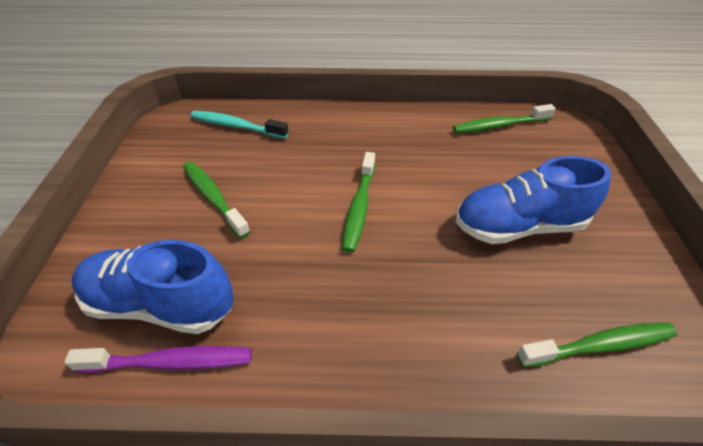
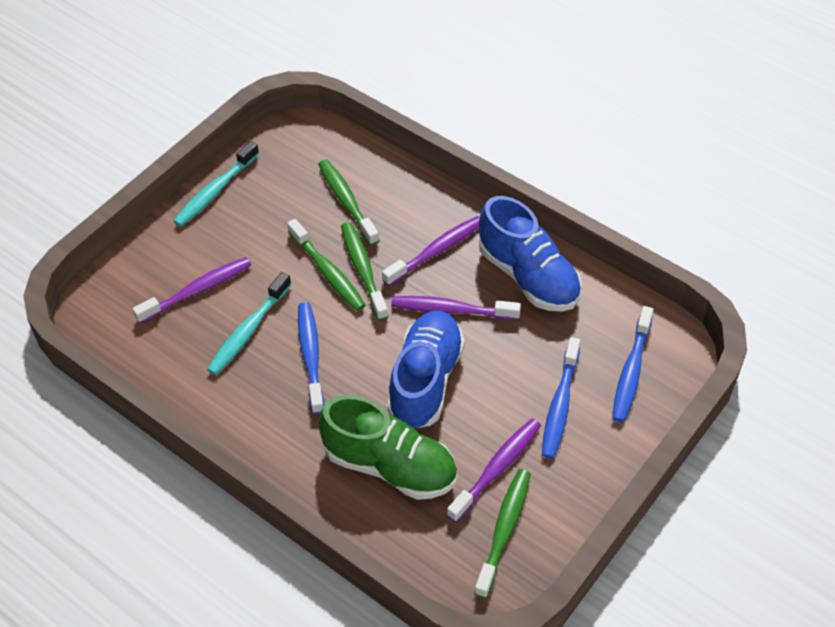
blue toothbrush: 0 -> 3
green shoe: 0 -> 1
purple toothbrush: 1 -> 4
turquoise toothbrush: 1 -> 2

